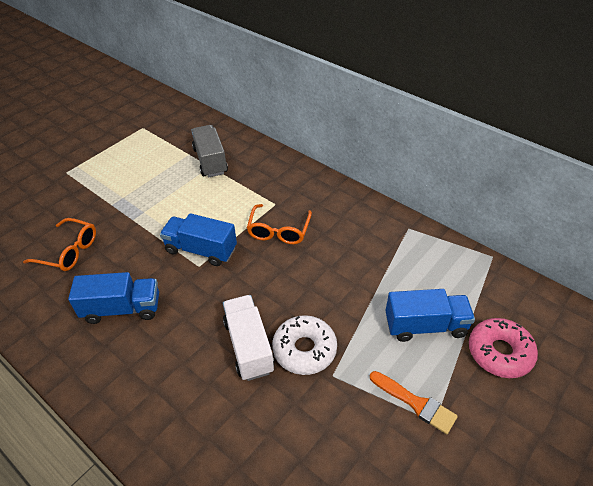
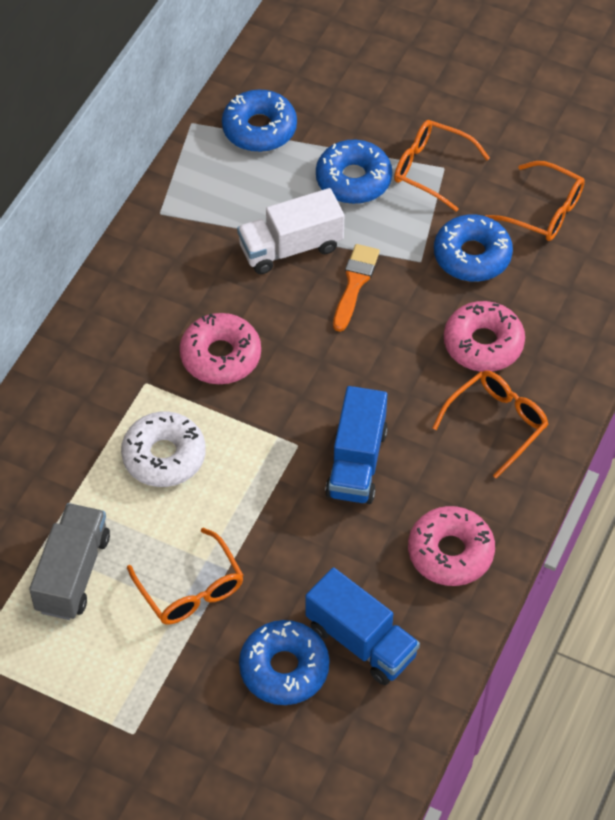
blue donut: 0 -> 4
blue truck: 3 -> 2
orange glasses: 2 -> 4
pink donut: 1 -> 3

